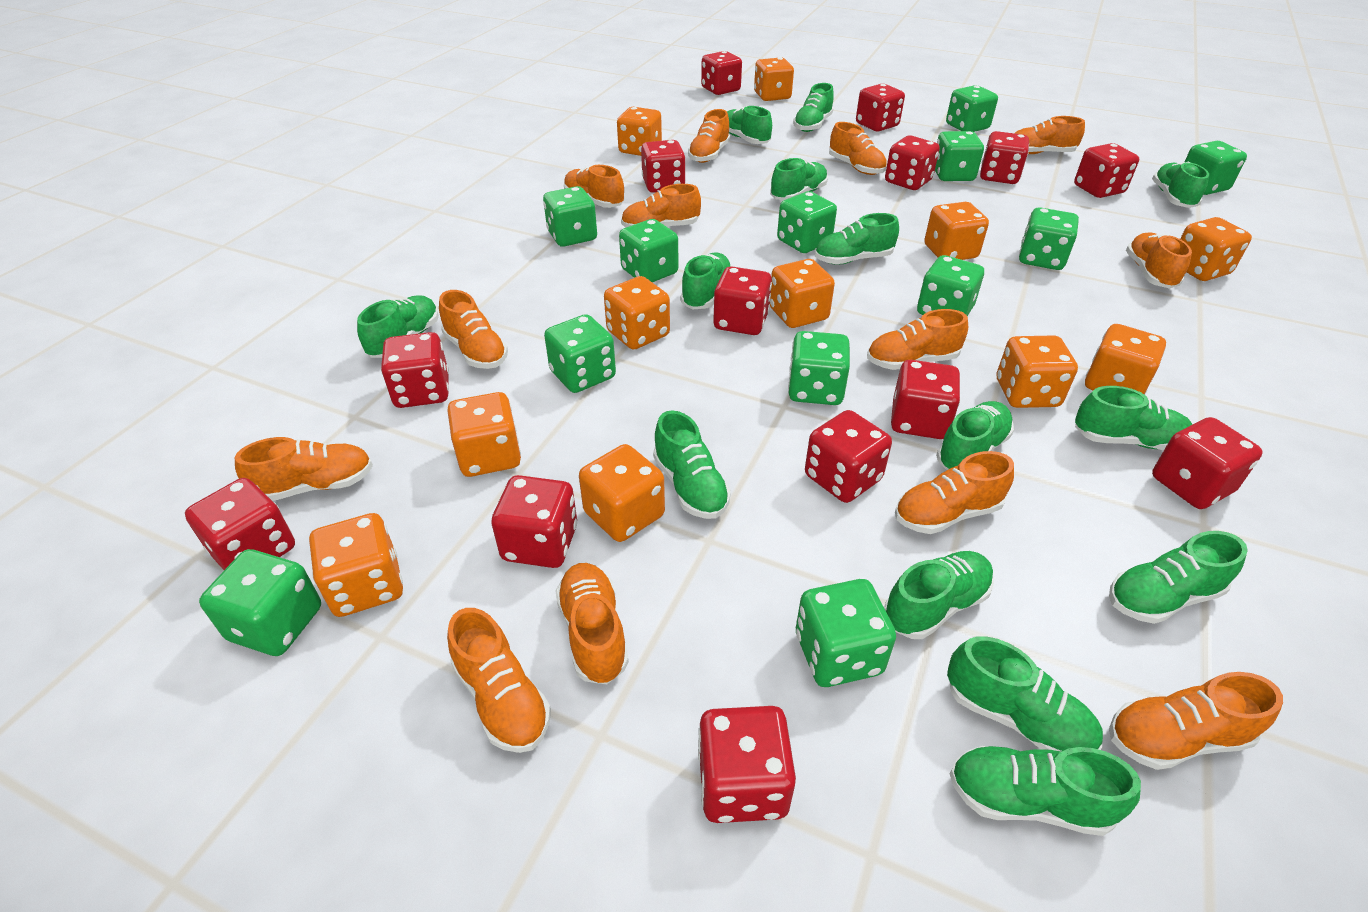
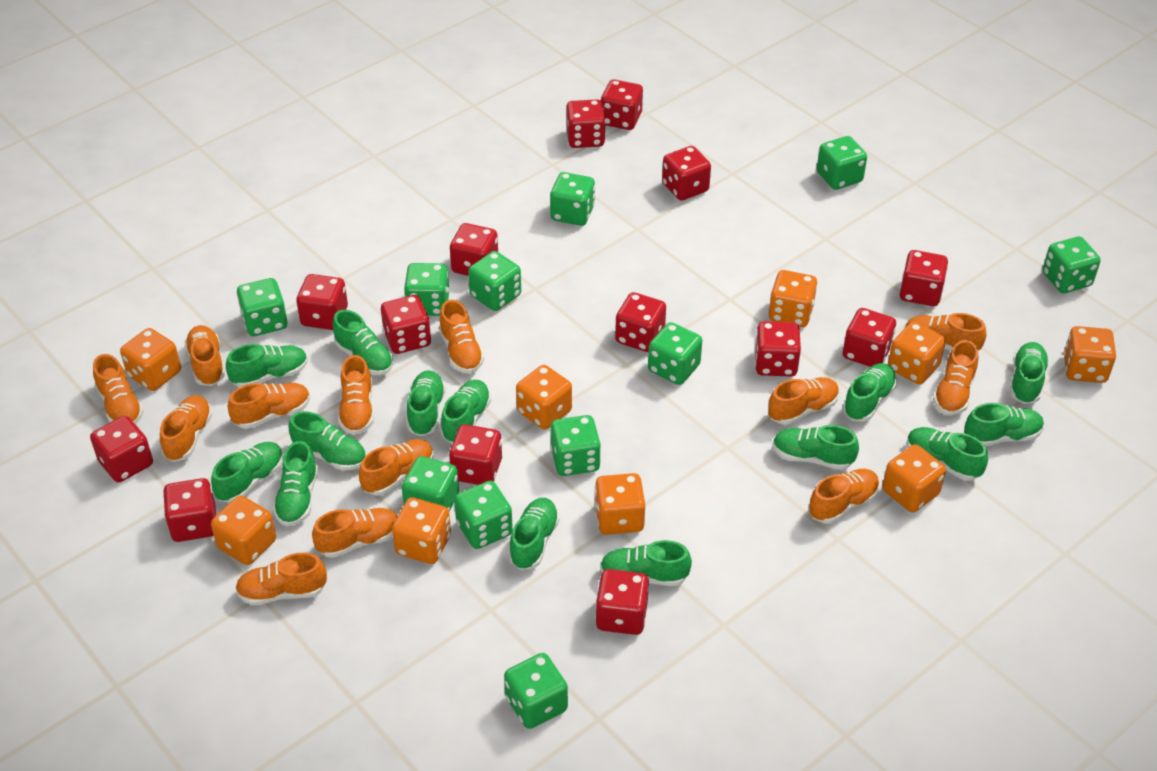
green dice: 12 -> 11
orange dice: 11 -> 9

